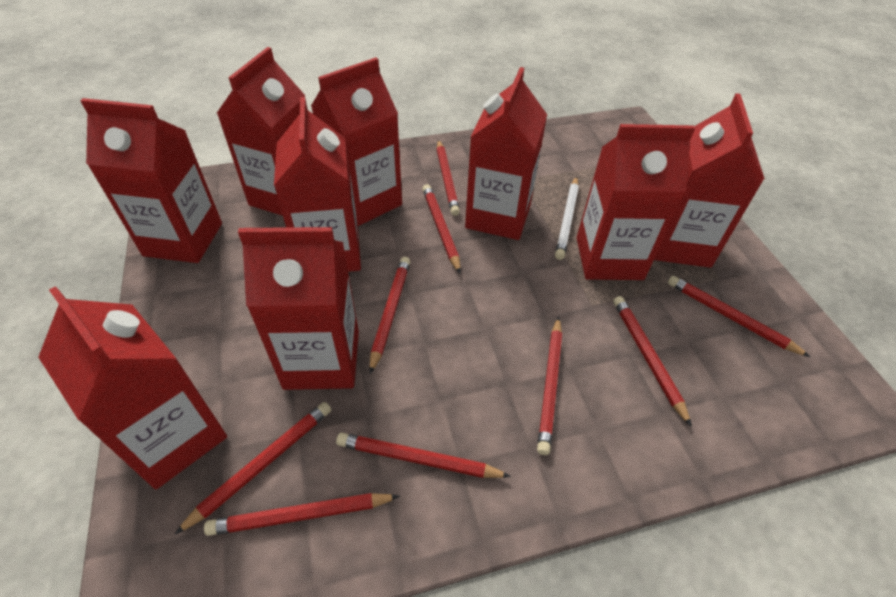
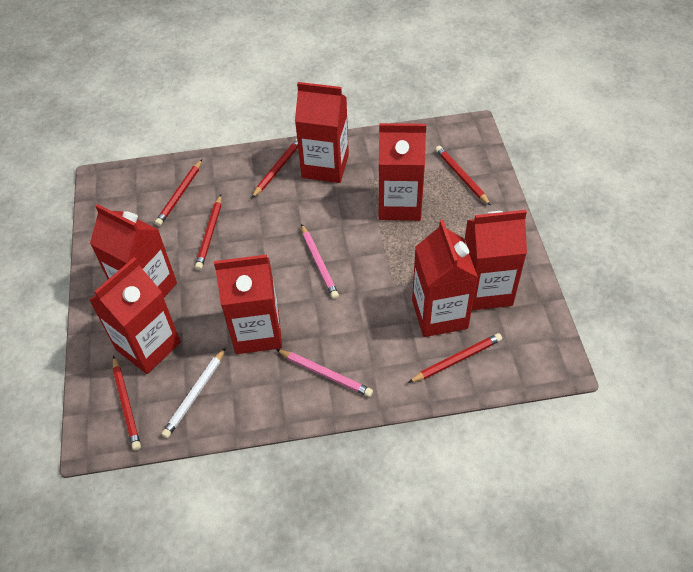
pink pencil: 0 -> 2
red carton: 9 -> 7
red pencil: 9 -> 6

